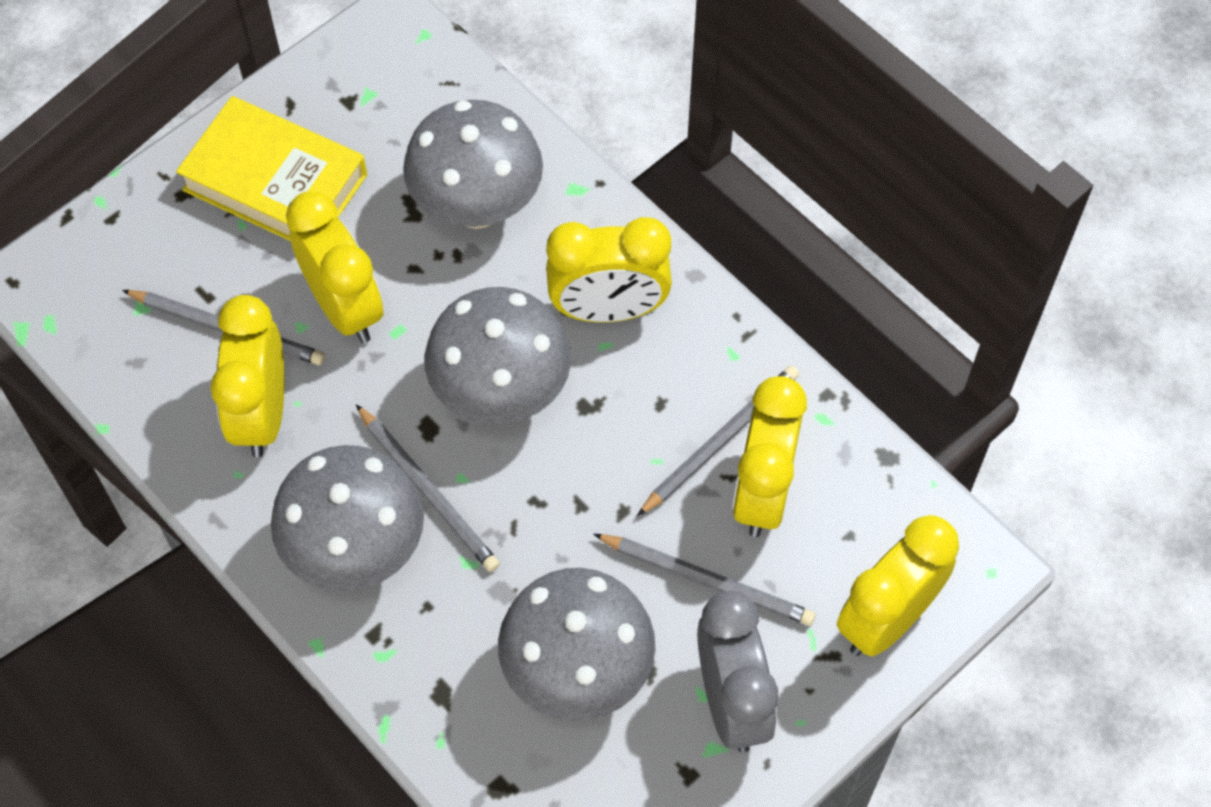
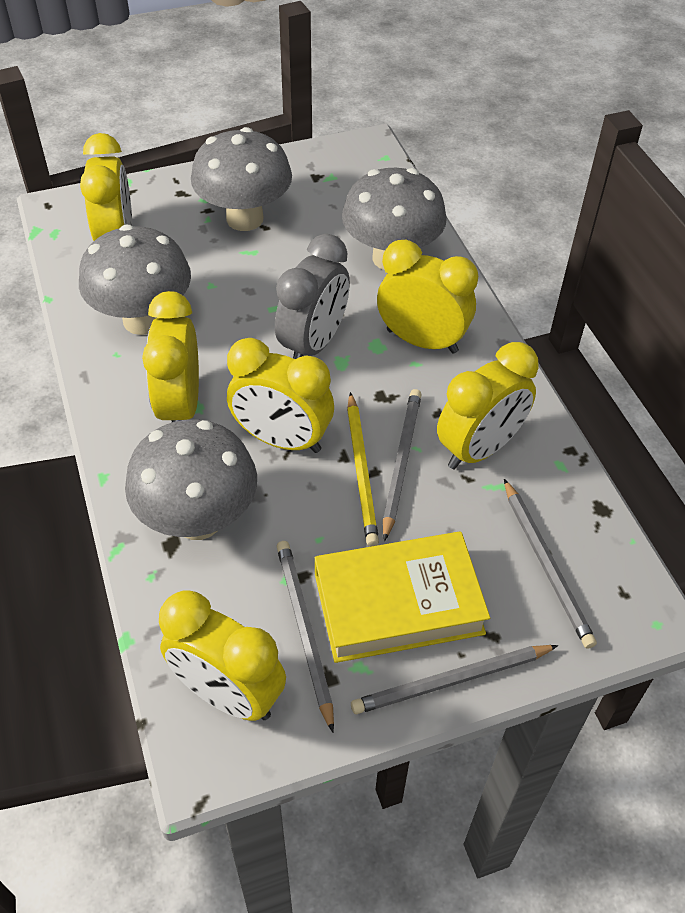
yellow clock: 5 -> 6
yellow pencil: 0 -> 1

